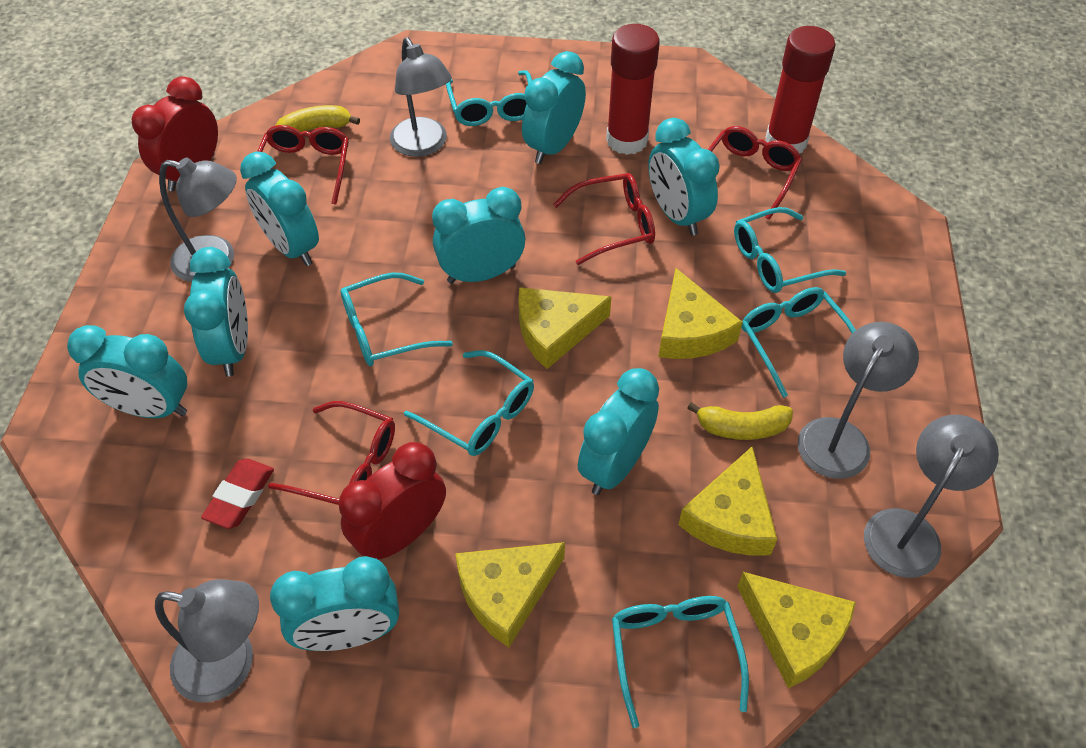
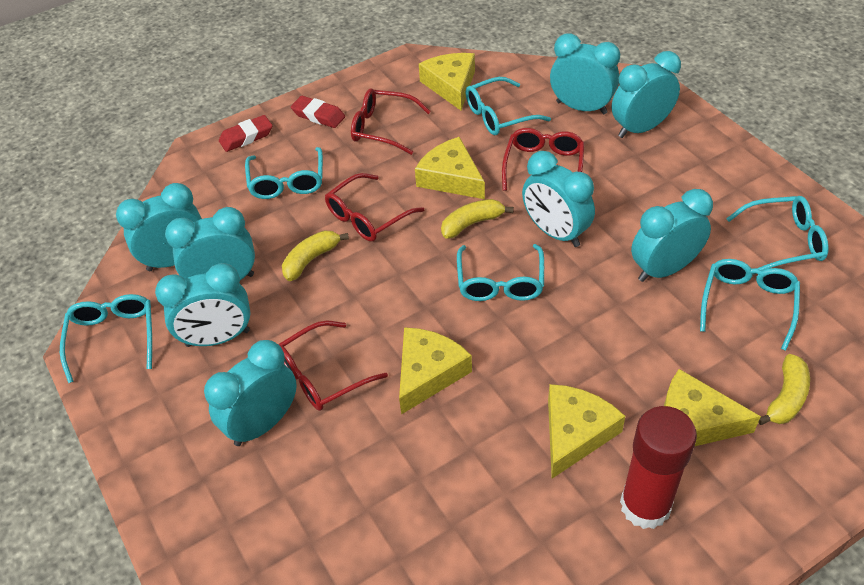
grey lamp: 5 -> 0
red clock: 2 -> 0
red eraser: 1 -> 2
red glue stick: 2 -> 1
yellow banana: 2 -> 3

